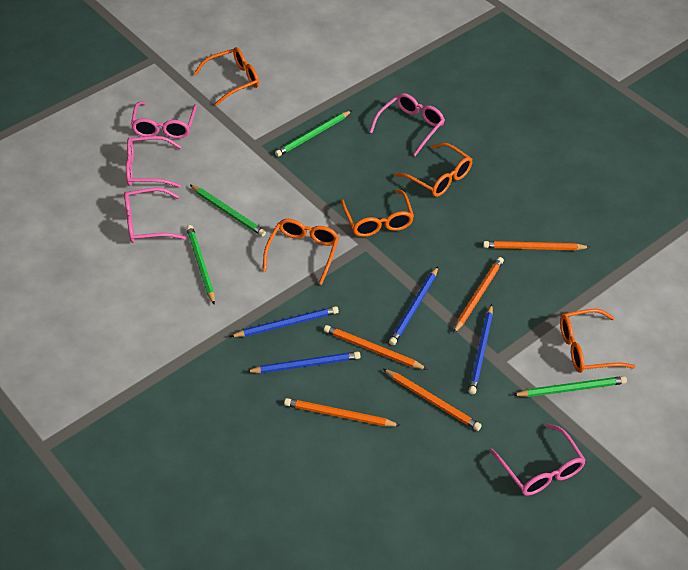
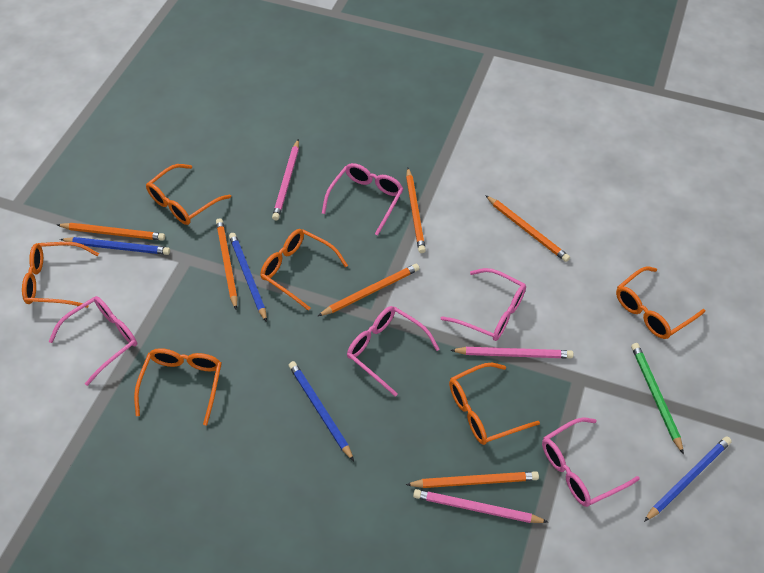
green pencil: 4 -> 1
orange glasses: 5 -> 6
orange pencil: 5 -> 6
pink pencil: 0 -> 3

